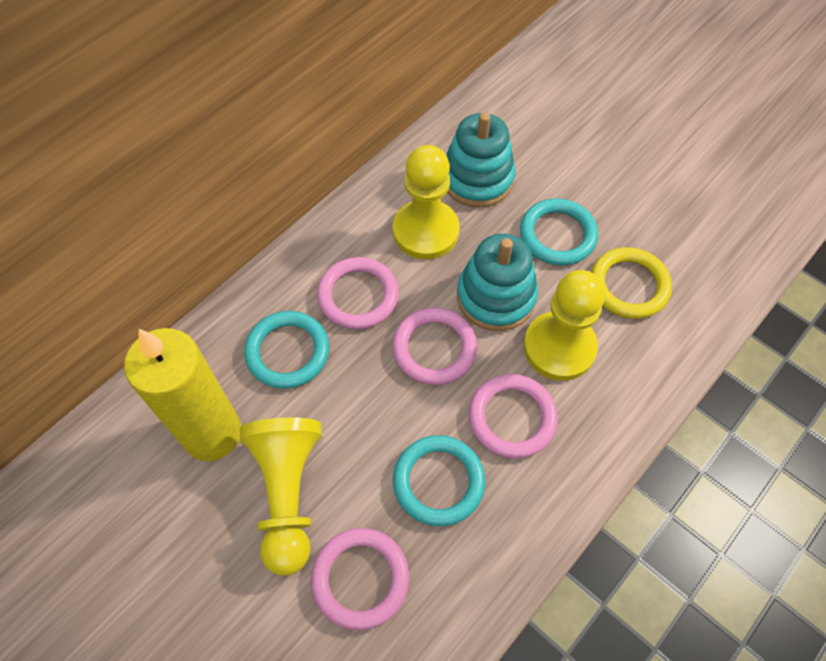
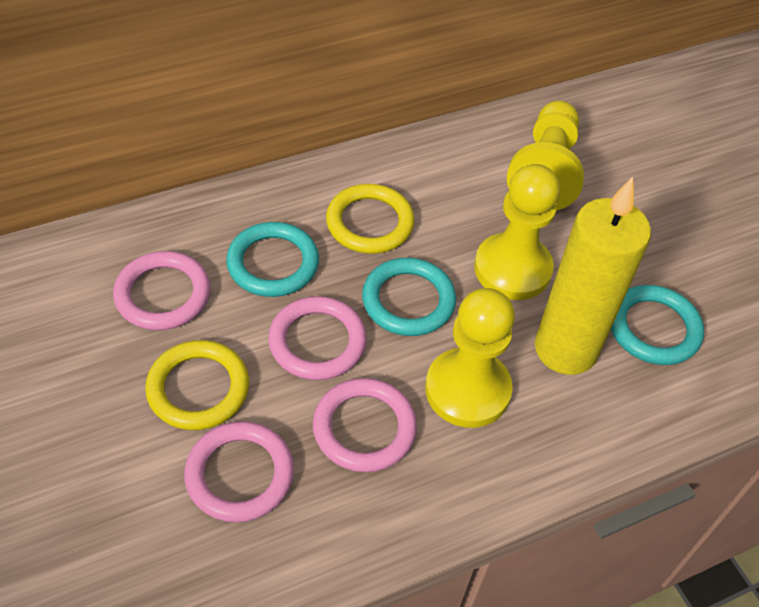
turquoise stacking toy: 2 -> 0
yellow ring: 1 -> 2

